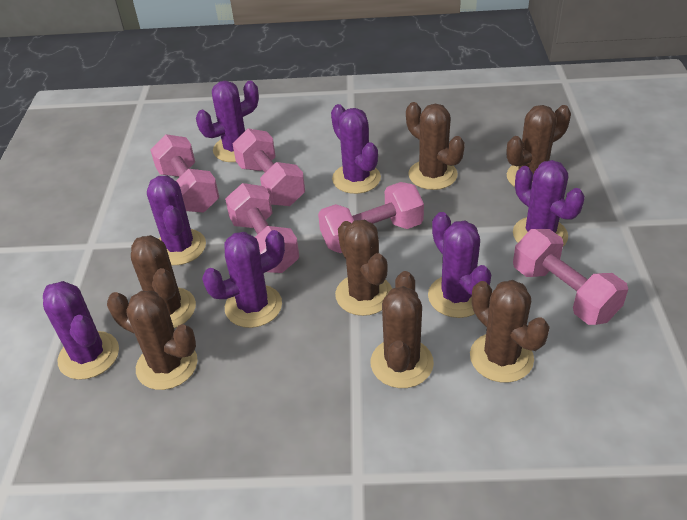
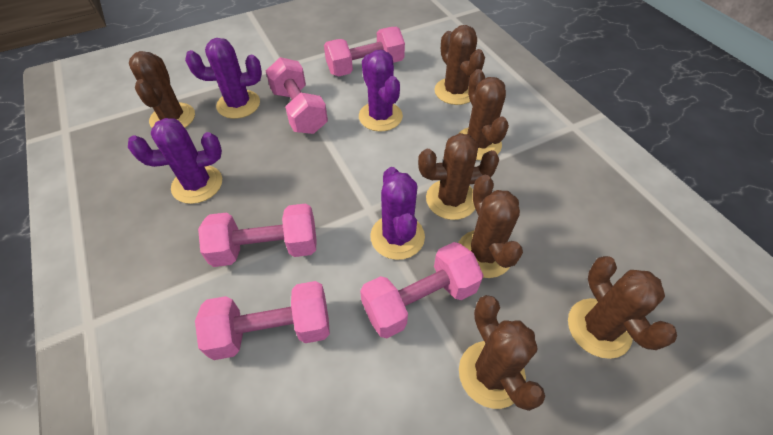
purple cactus: 7 -> 4

